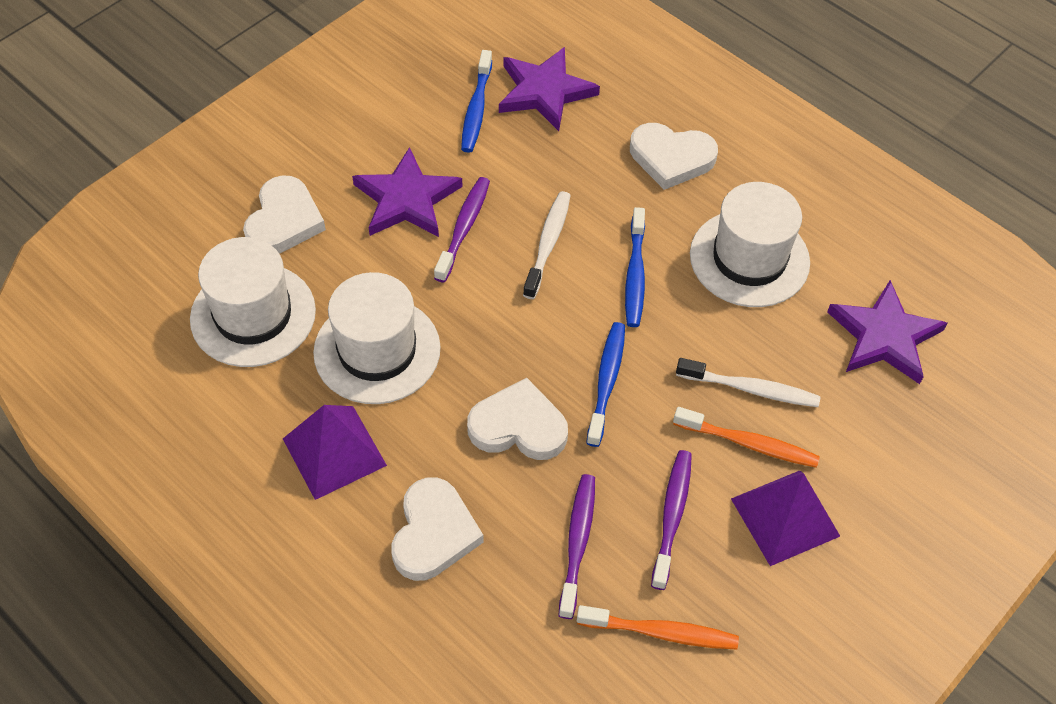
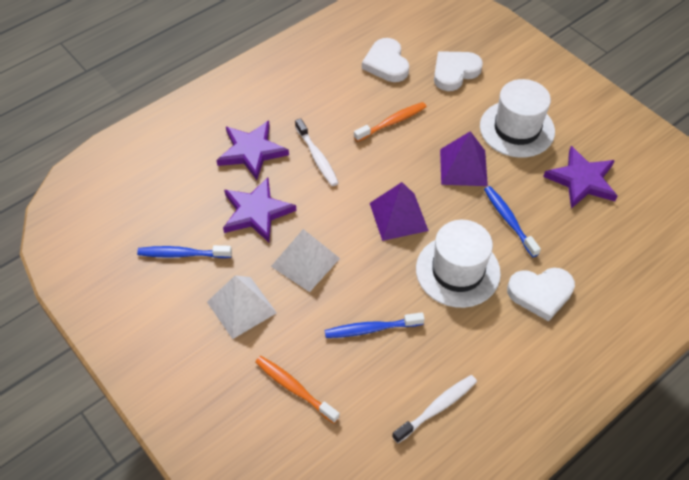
purple toothbrush: 3 -> 0
white hat: 3 -> 2
white heart: 4 -> 3
white pyramid: 0 -> 2

